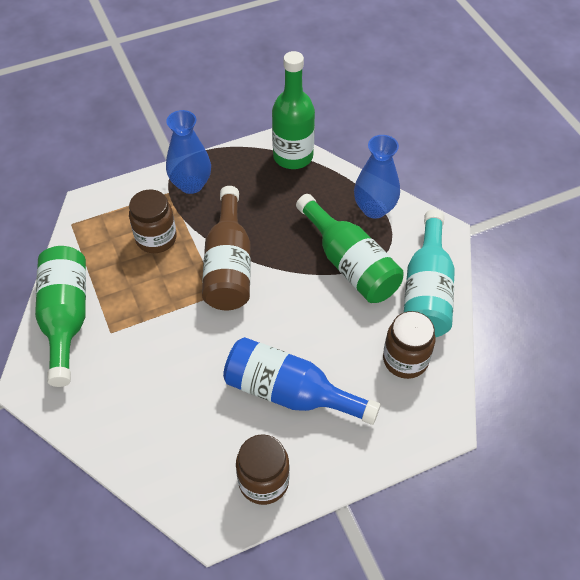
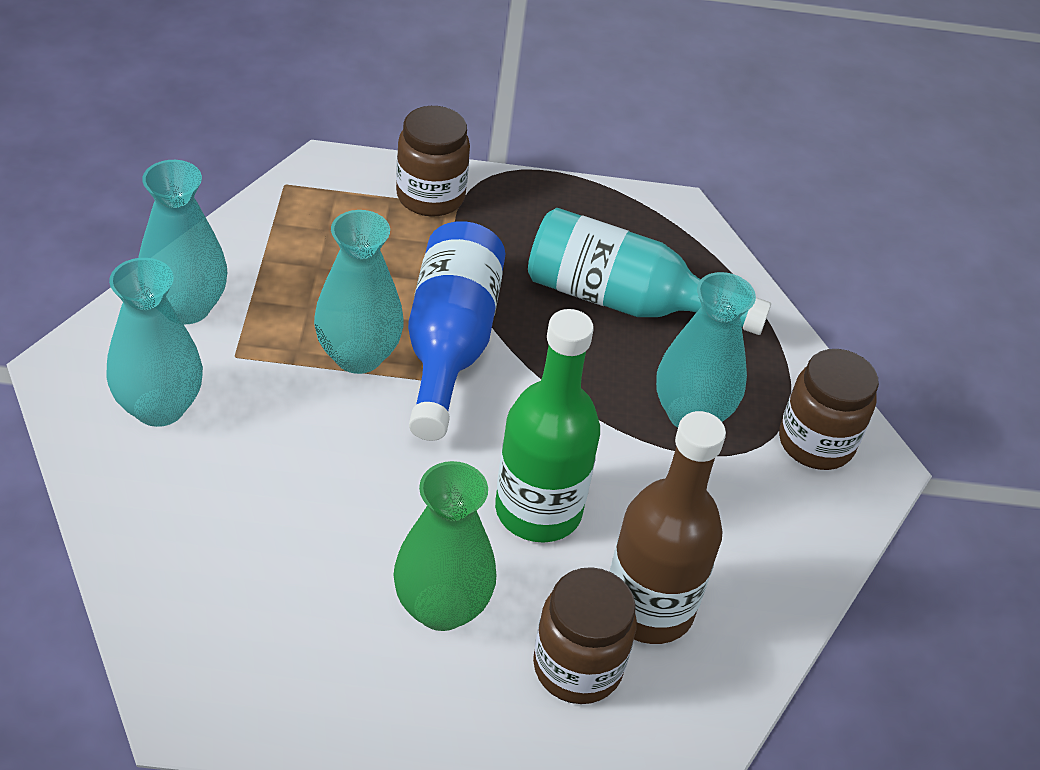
blue vase: 2 -> 0
green bottle: 3 -> 1
green vase: 0 -> 1
turquoise vase: 0 -> 4

